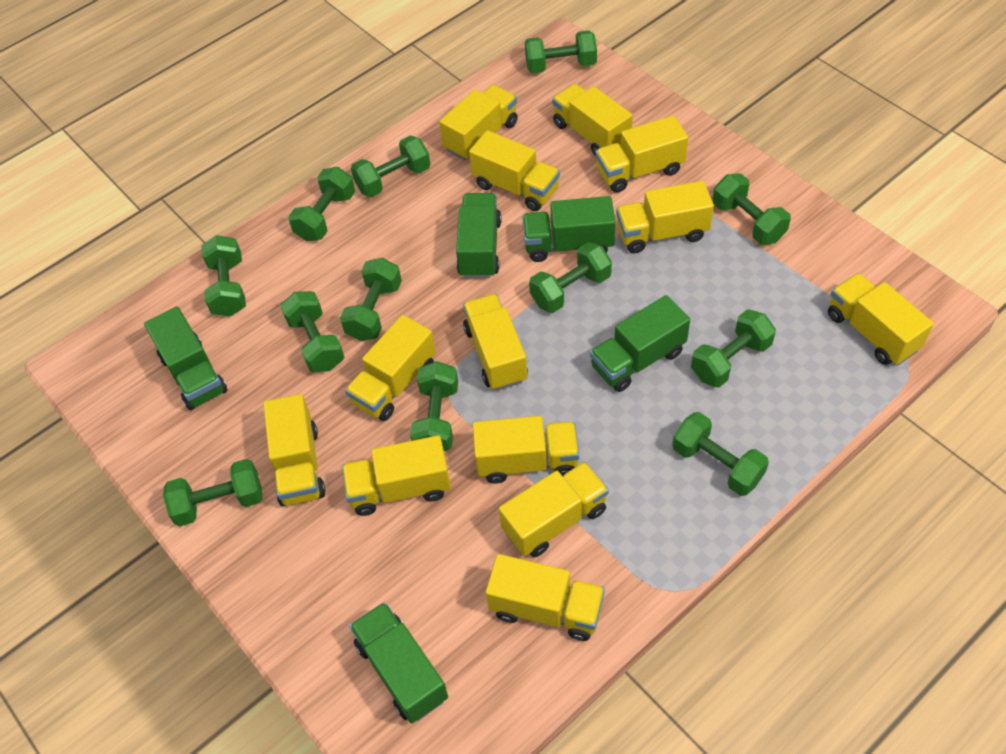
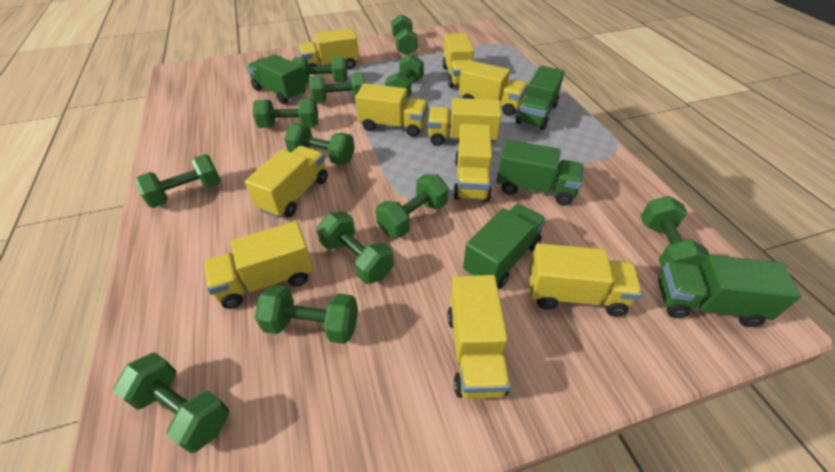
yellow truck: 13 -> 10

